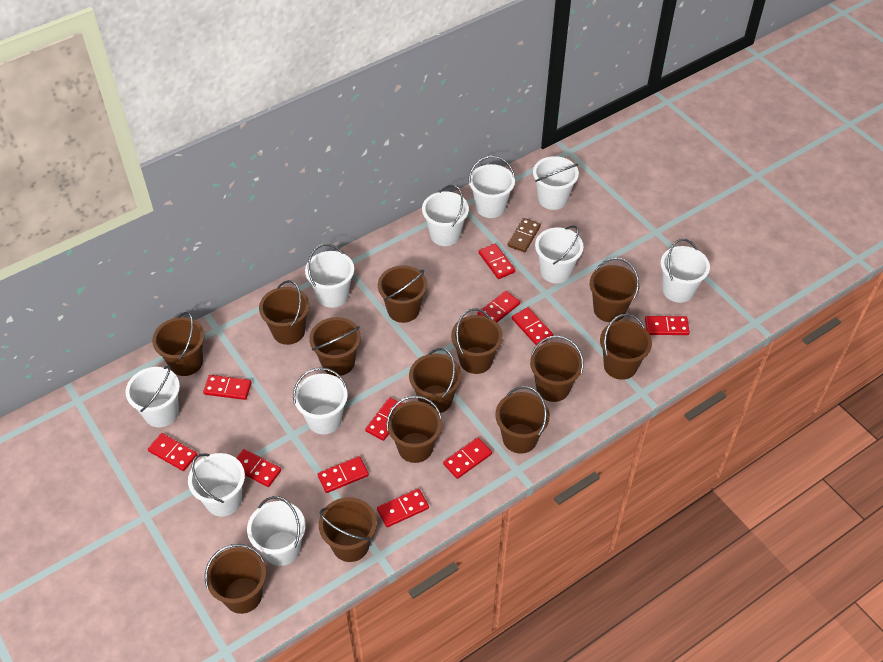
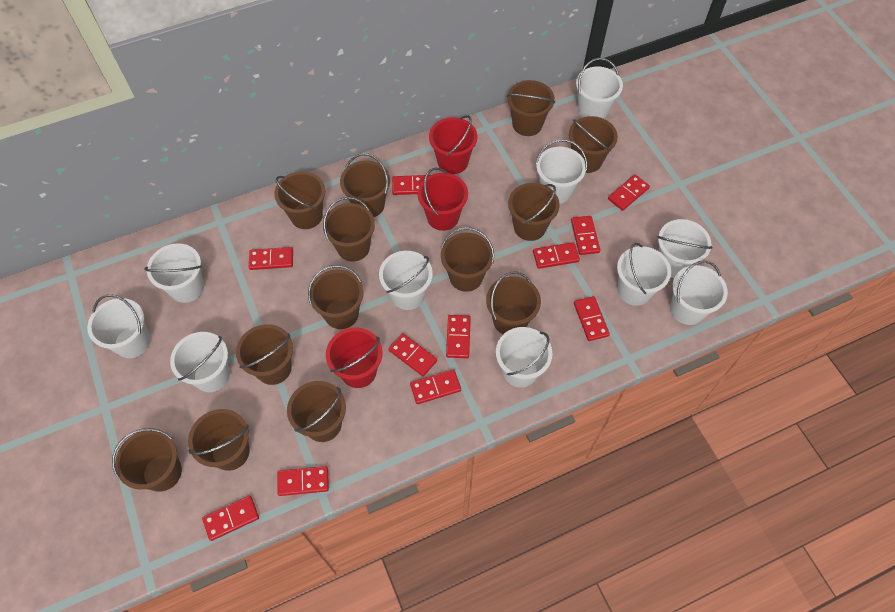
brown domino: 1 -> 0
red bucket: 0 -> 3

